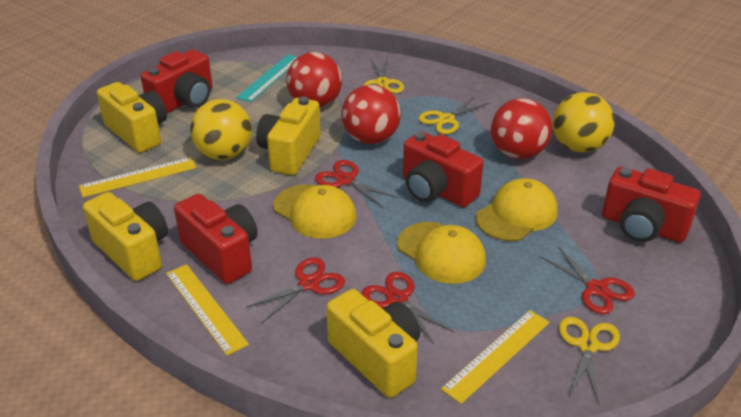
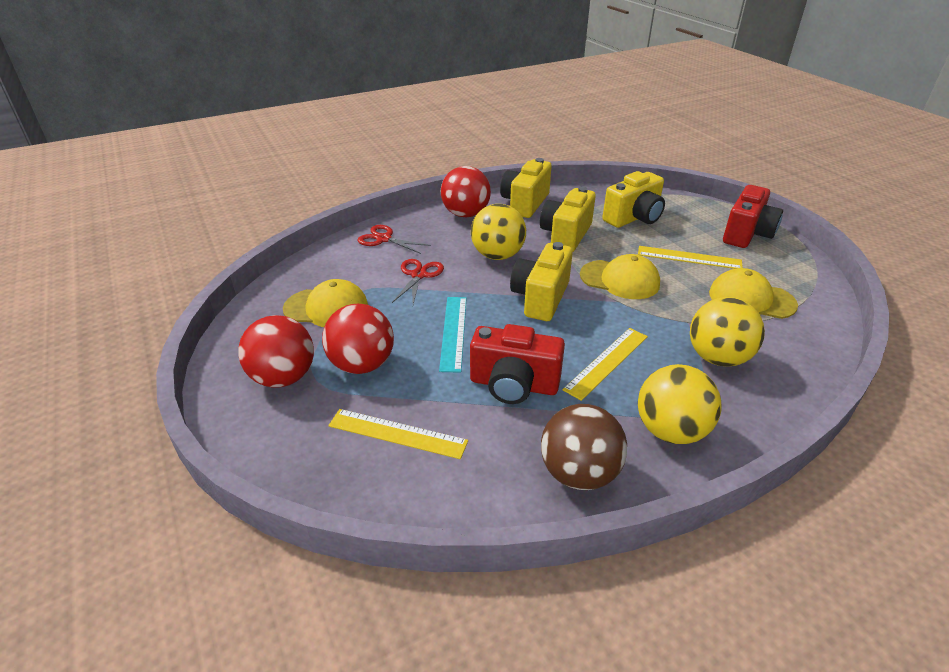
brown ball: 0 -> 1
red camera: 4 -> 2
red scissors: 4 -> 2
yellow ball: 2 -> 3
yellow scissors: 3 -> 0

